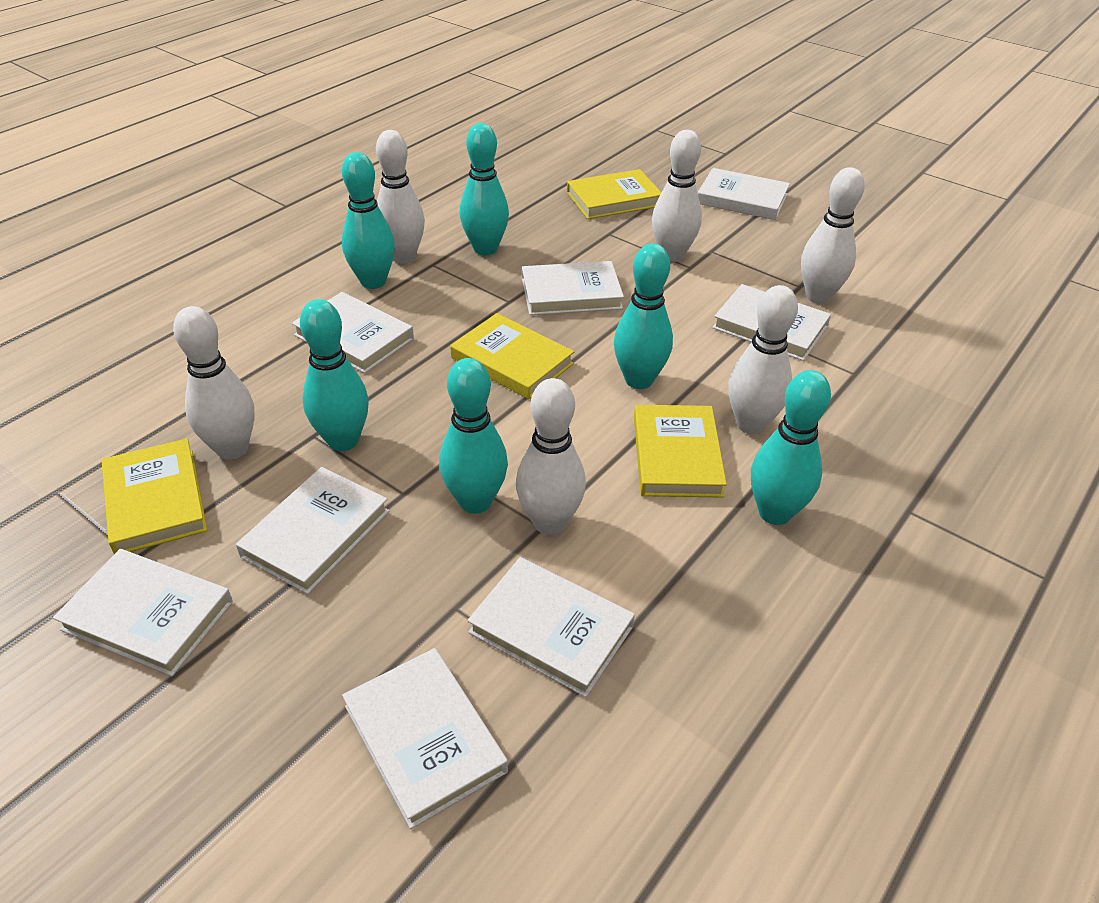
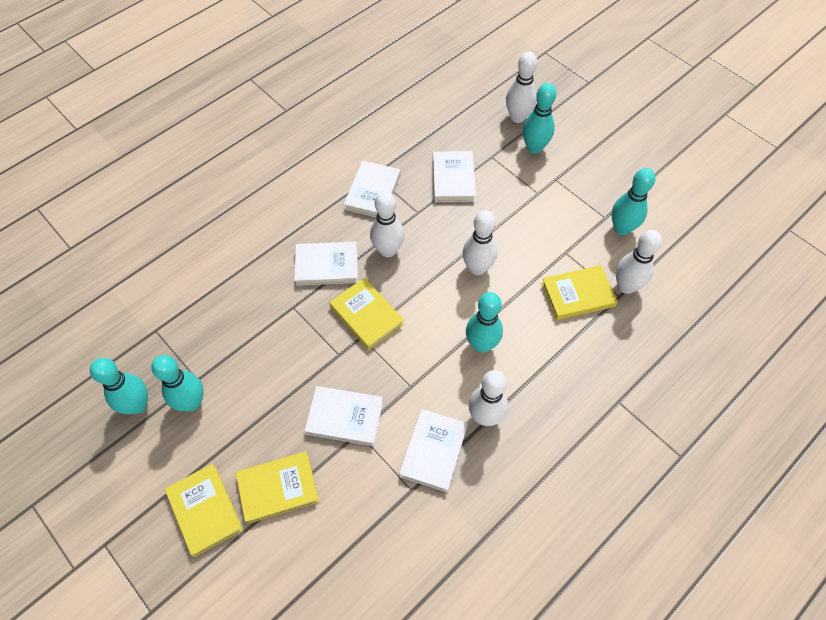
turquoise bowling pin: 6 -> 5
white book: 8 -> 5
white bowling pin: 6 -> 5

